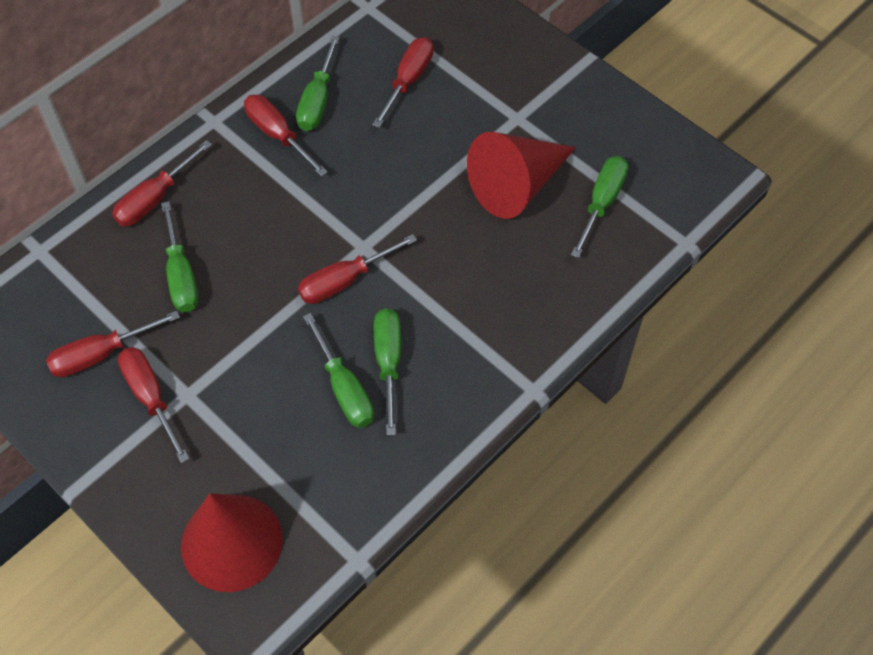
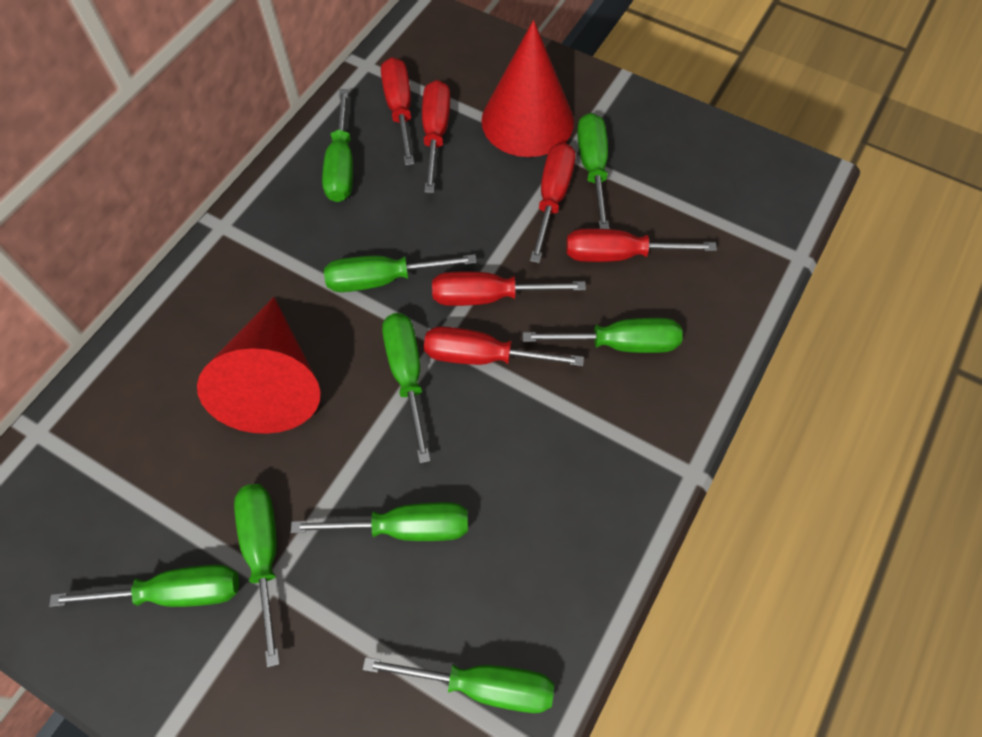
green screwdriver: 5 -> 9

